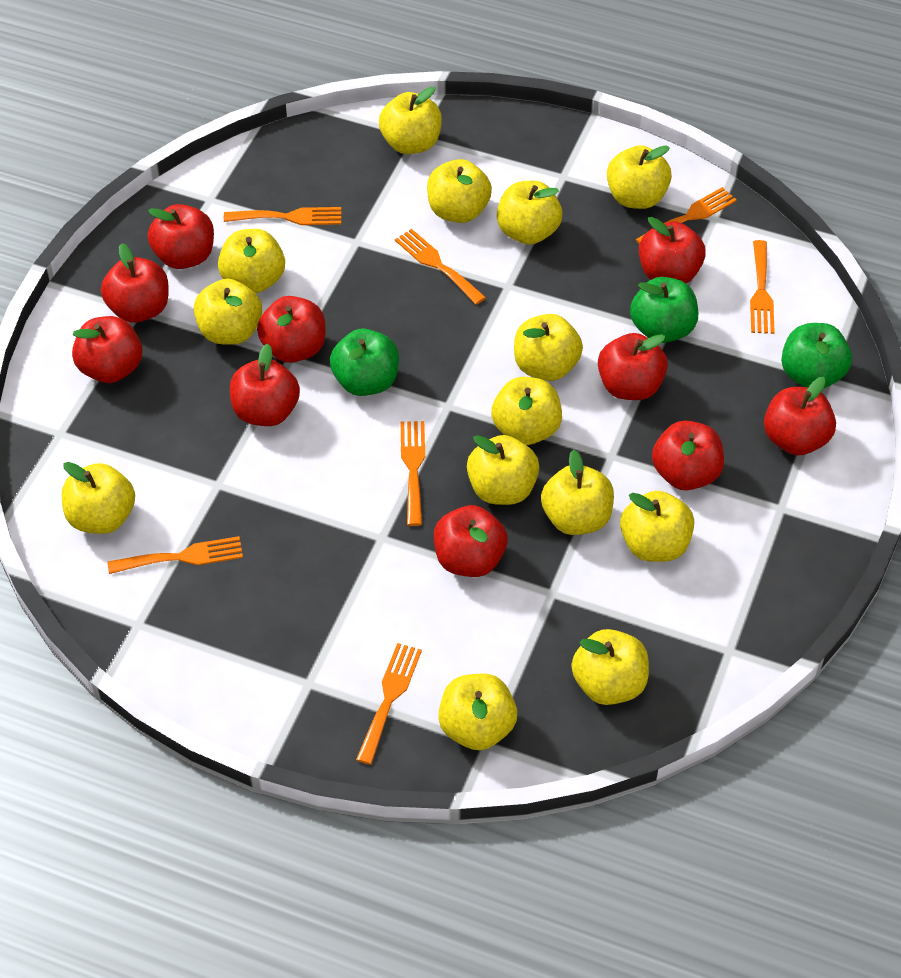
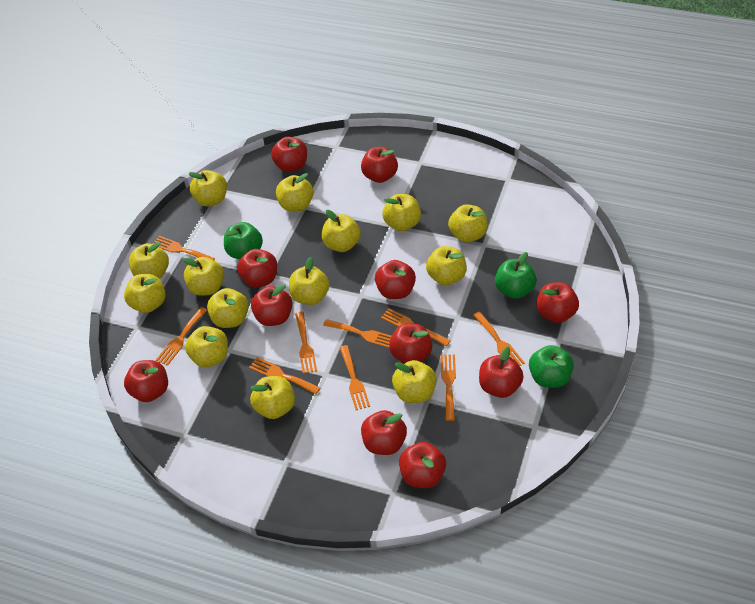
orange fork: 7 -> 9
red apple: 10 -> 11

